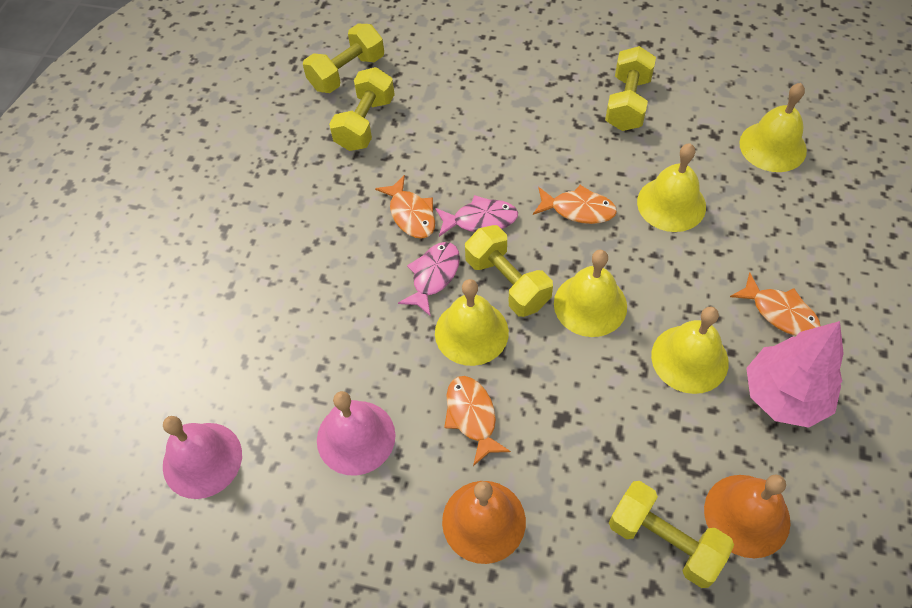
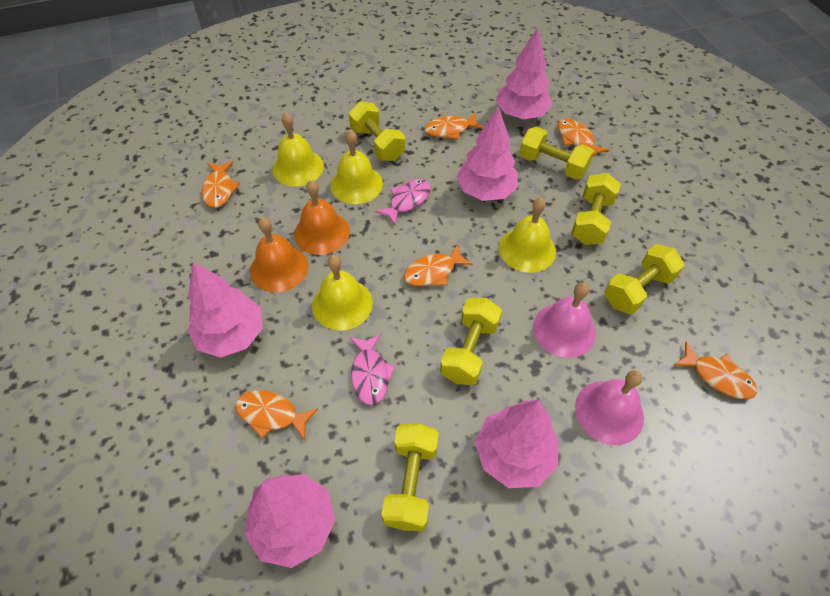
orange fish: 4 -> 6
pink tree: 1 -> 5
yellow bell: 5 -> 4
yellow dumbbell: 5 -> 6

